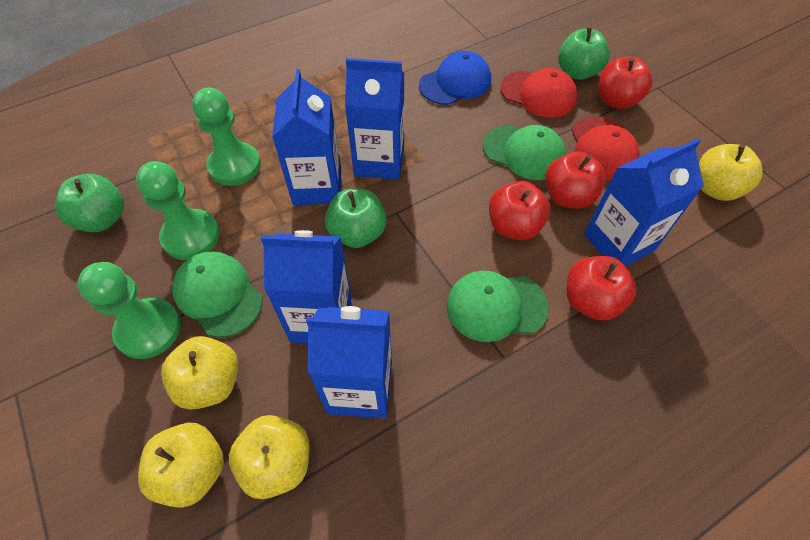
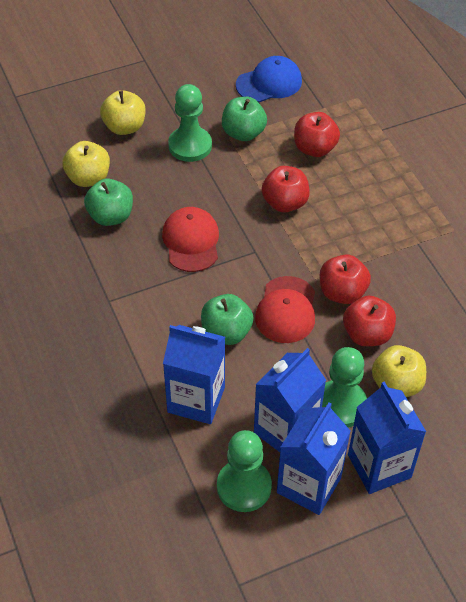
blue carton: 5 -> 4
green cap: 3 -> 0
yellow apple: 4 -> 3

